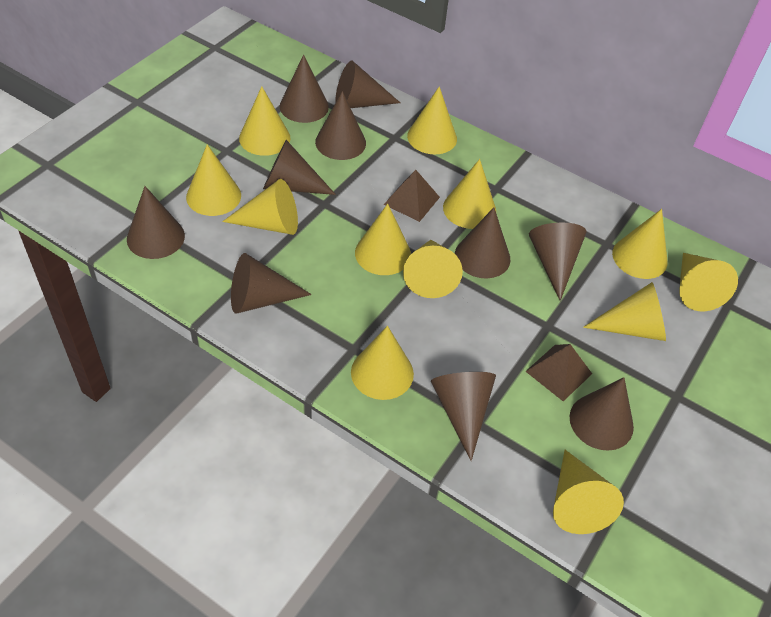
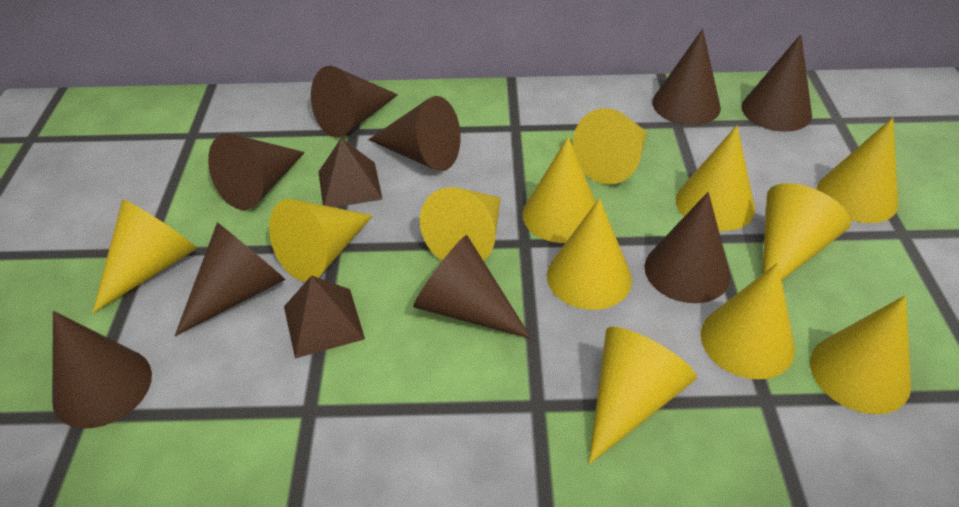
brown cone: 10 -> 9

